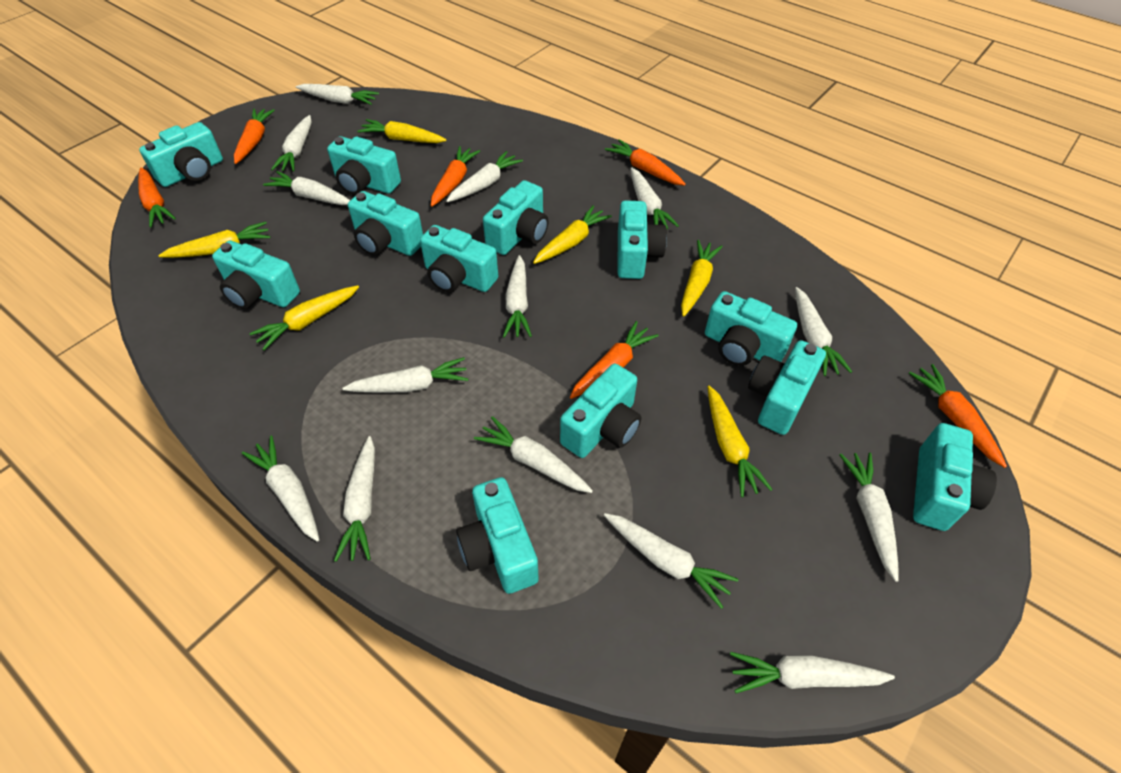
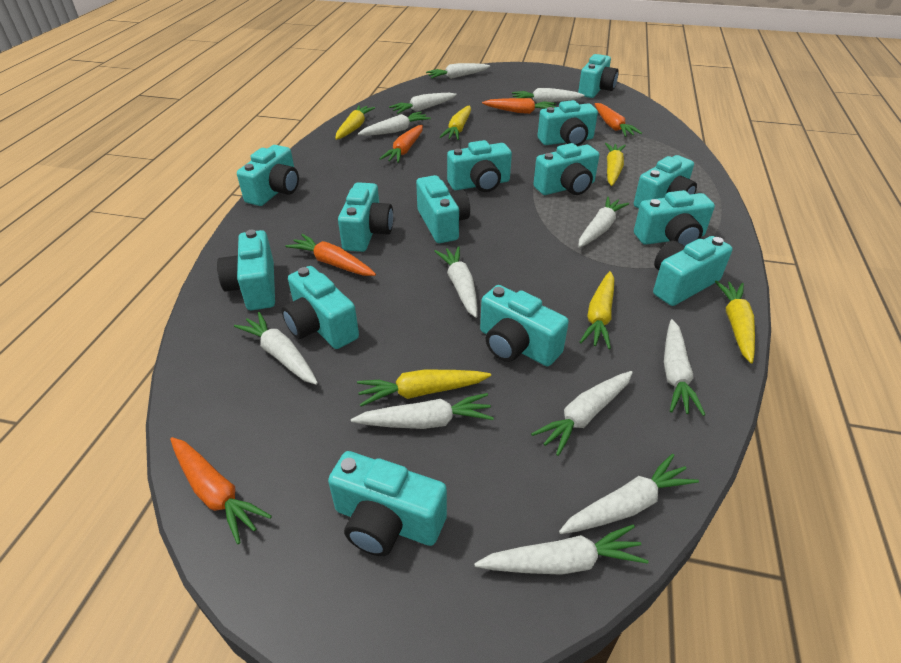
orange carrot: 6 -> 5
turquoise camera: 12 -> 14
white carrot: 14 -> 12

